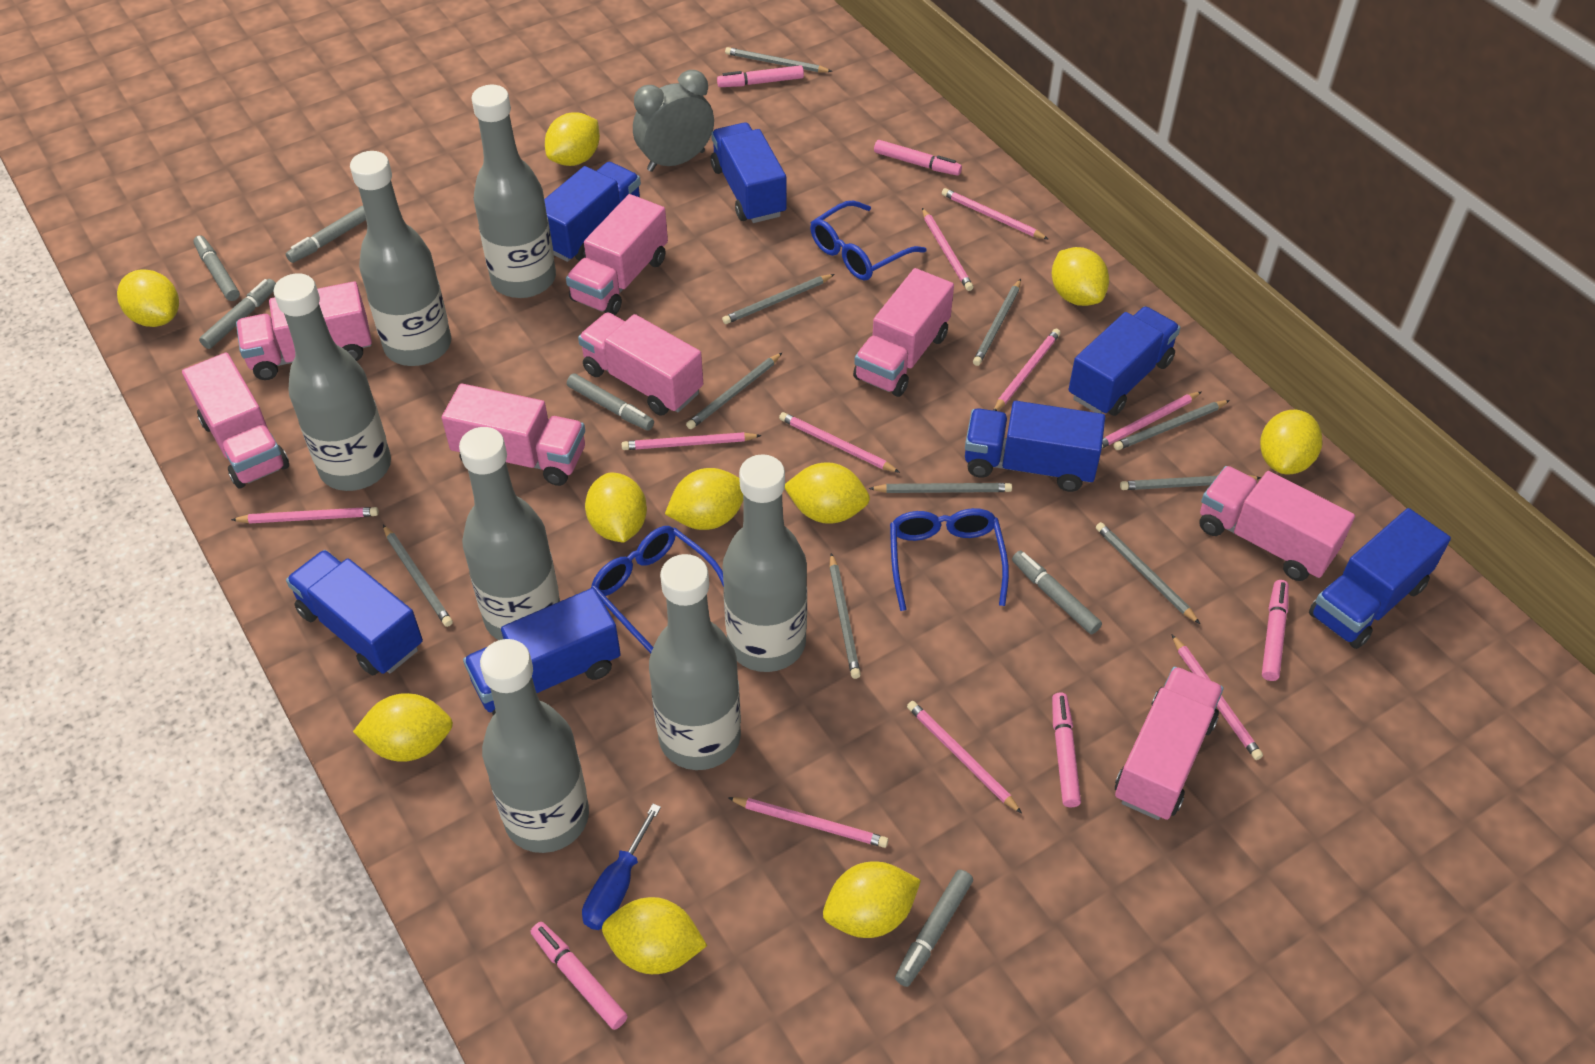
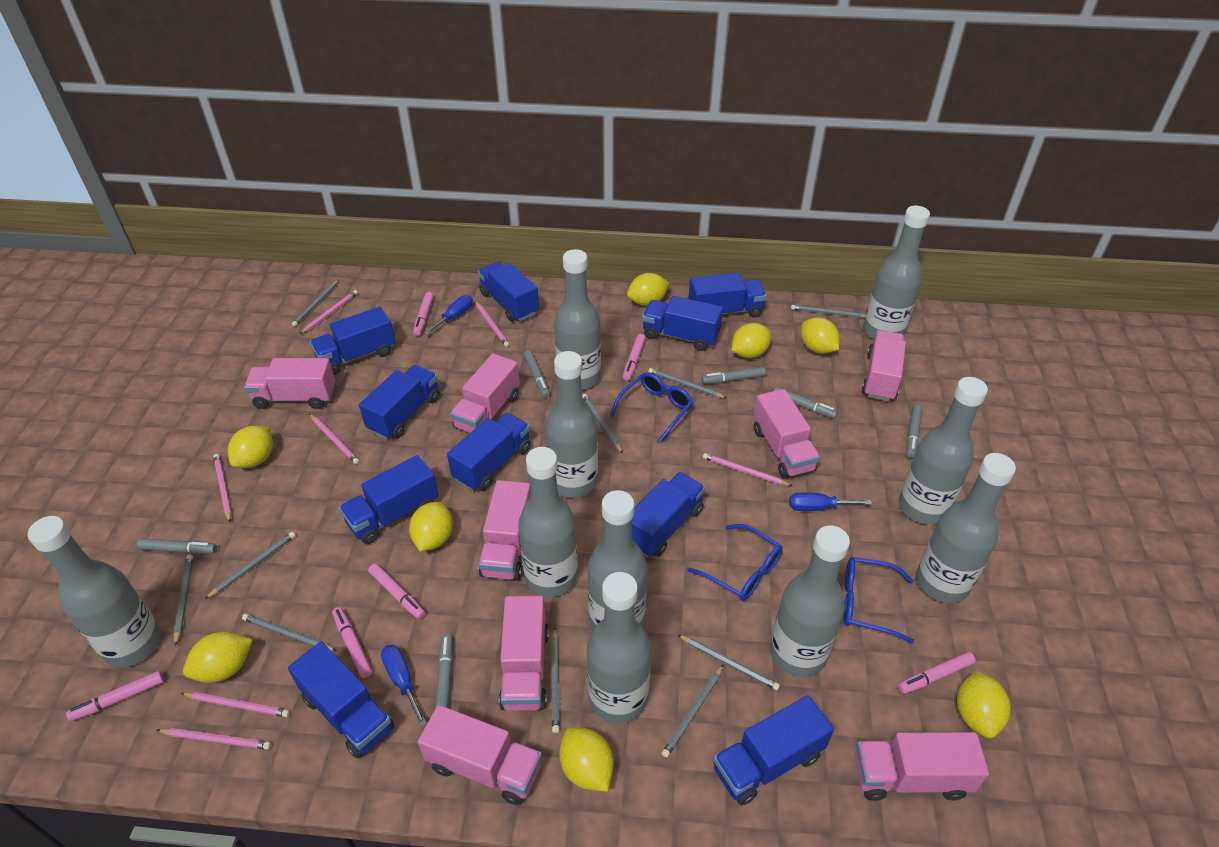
blue screwdriver: 1 -> 3
blue truck: 7 -> 10
grey bottle: 7 -> 10
grey clock: 1 -> 0
pink marker: 5 -> 6
pink pencil: 10 -> 7
yellow lemon: 10 -> 8

